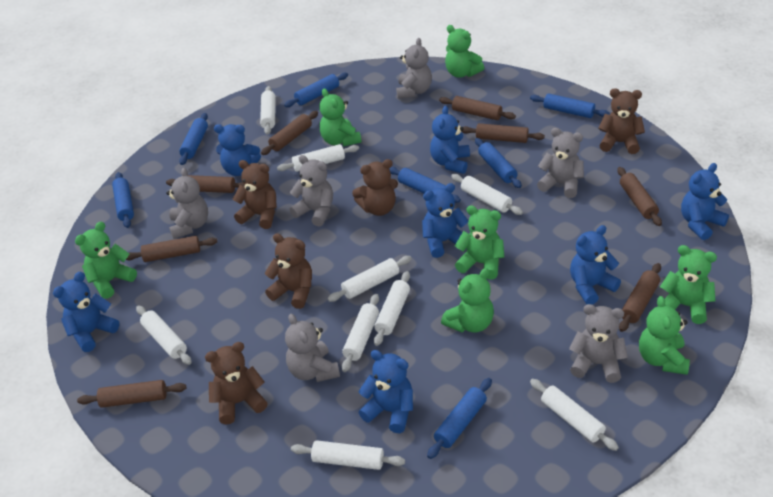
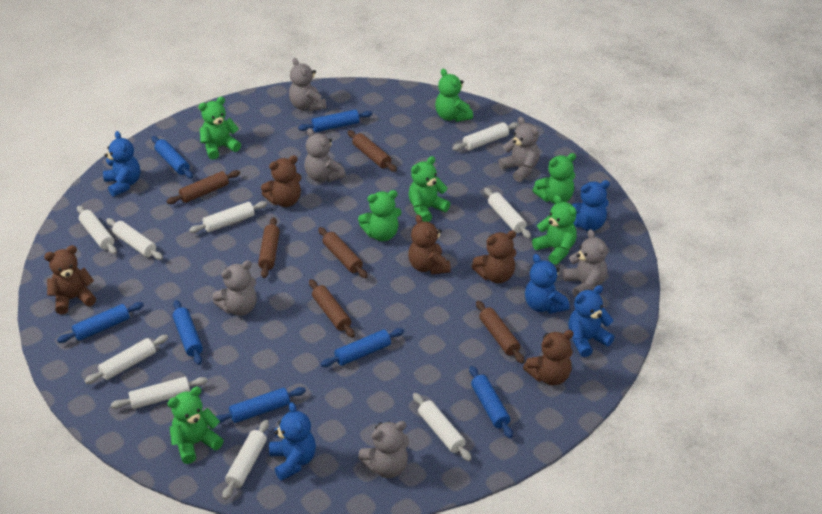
blue teddy bear: 7 -> 5
brown rolling pin: 8 -> 6

